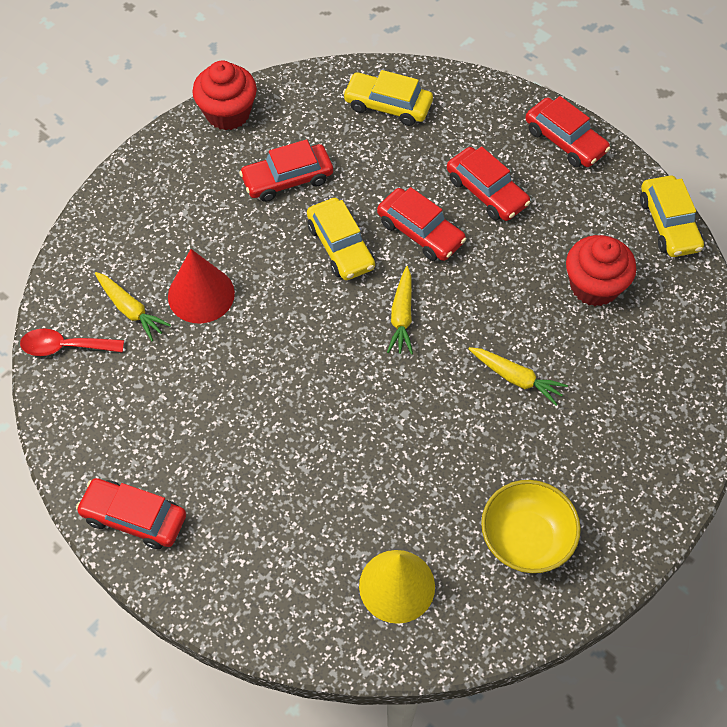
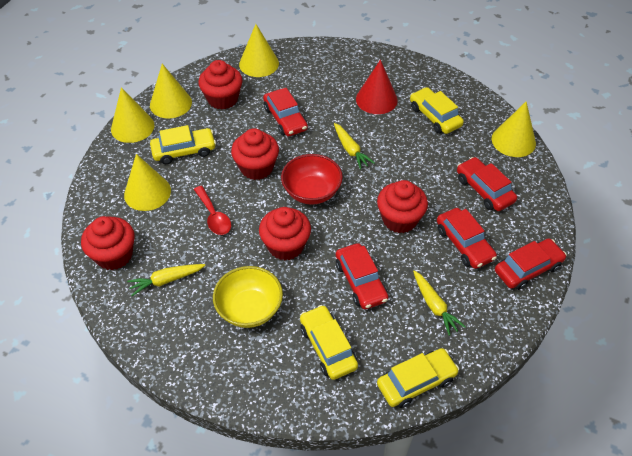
red bowl: 0 -> 1
red cupcake: 2 -> 5
yellow car: 3 -> 4
yellow cone: 1 -> 5

